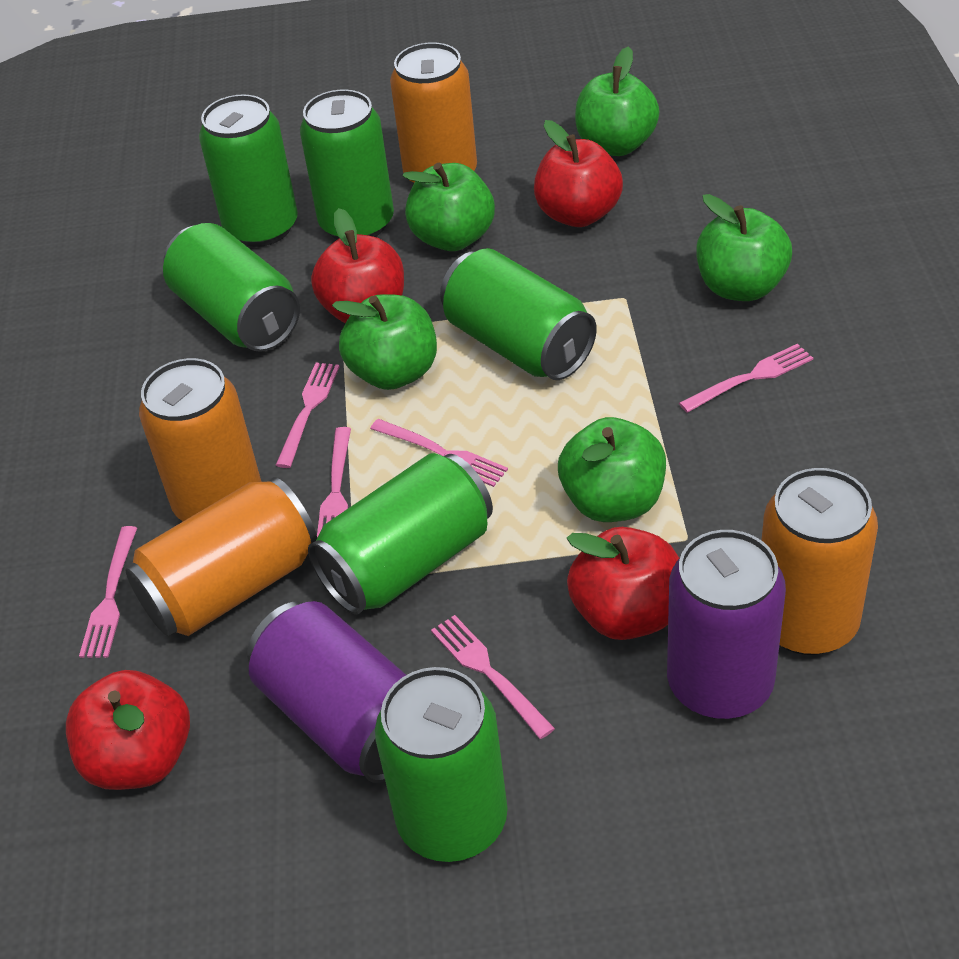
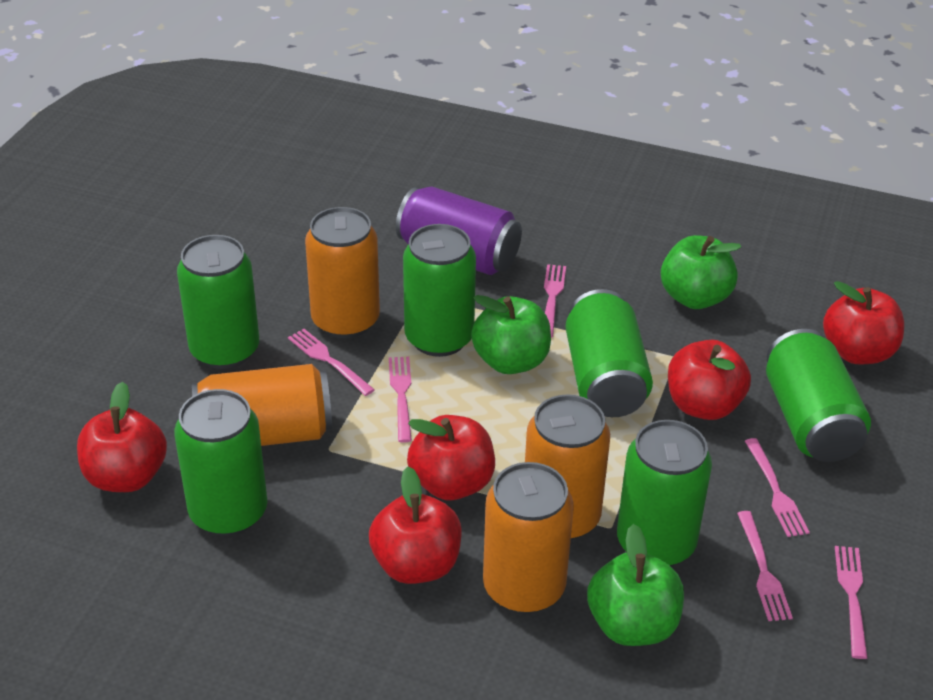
green apple: 5 -> 3
purple can: 2 -> 1
red apple: 4 -> 5

